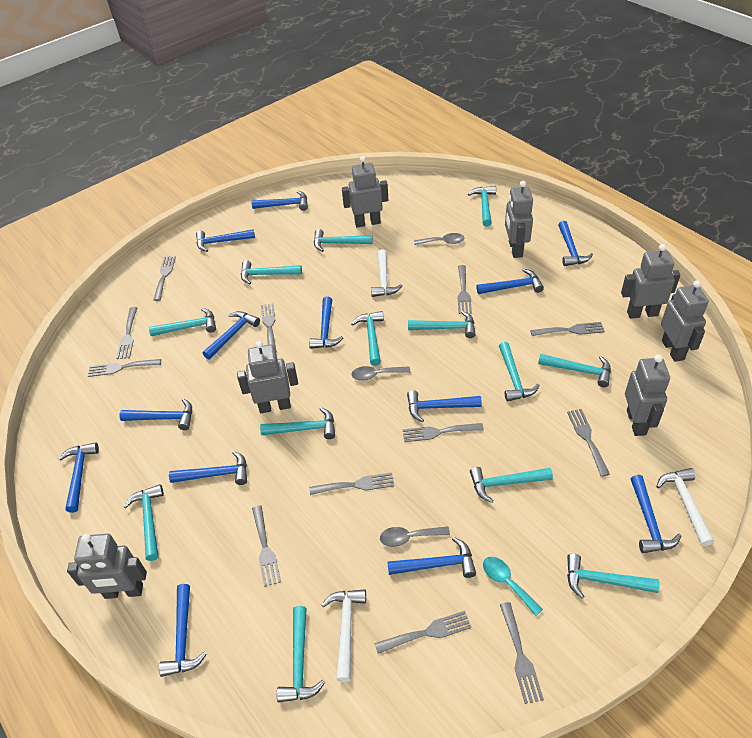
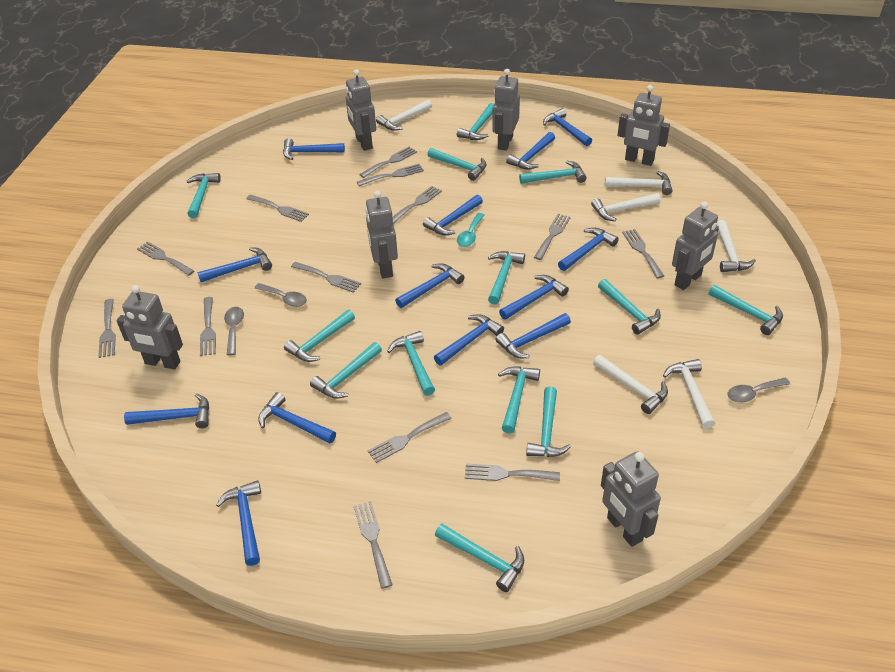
grey fork: 12 -> 13
white hammer: 3 -> 6

